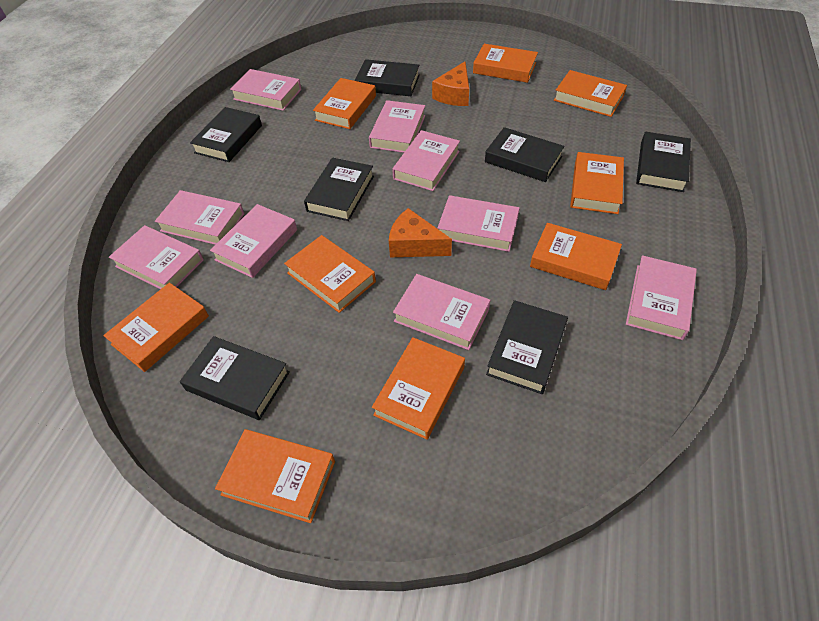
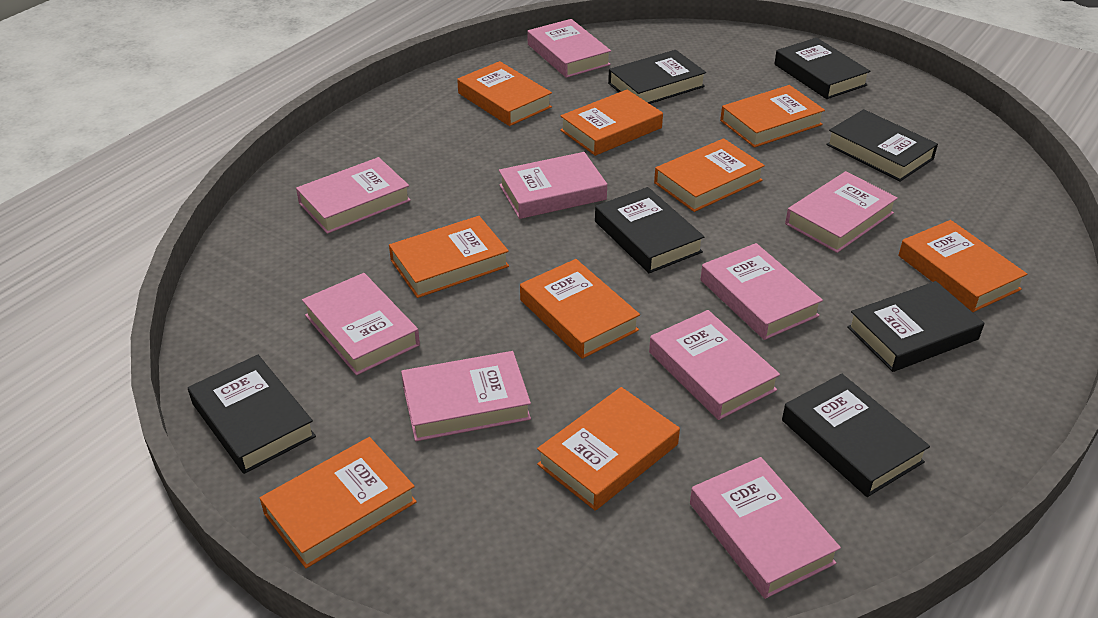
orange cheese: 2 -> 0

